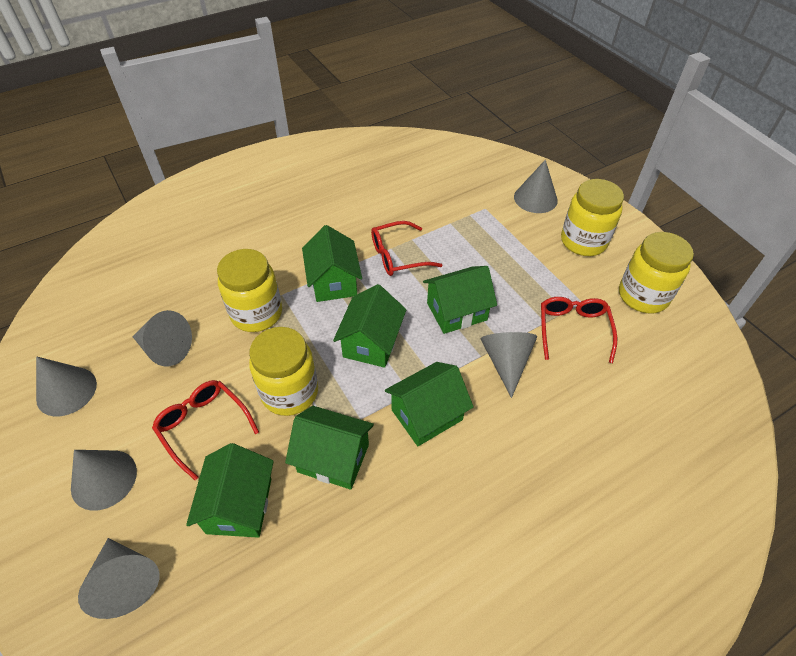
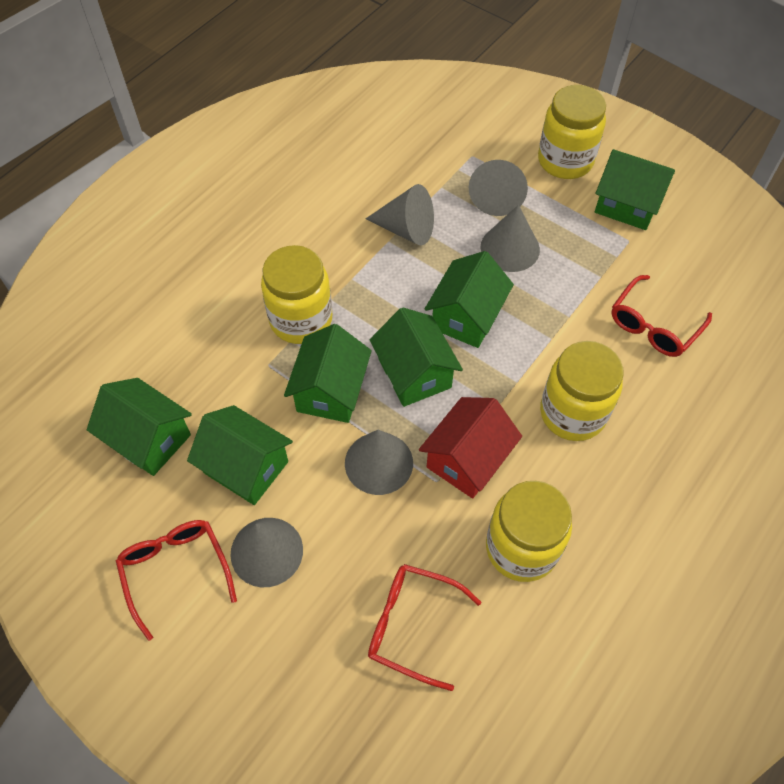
grey cone: 6 -> 5
red house: 0 -> 1

